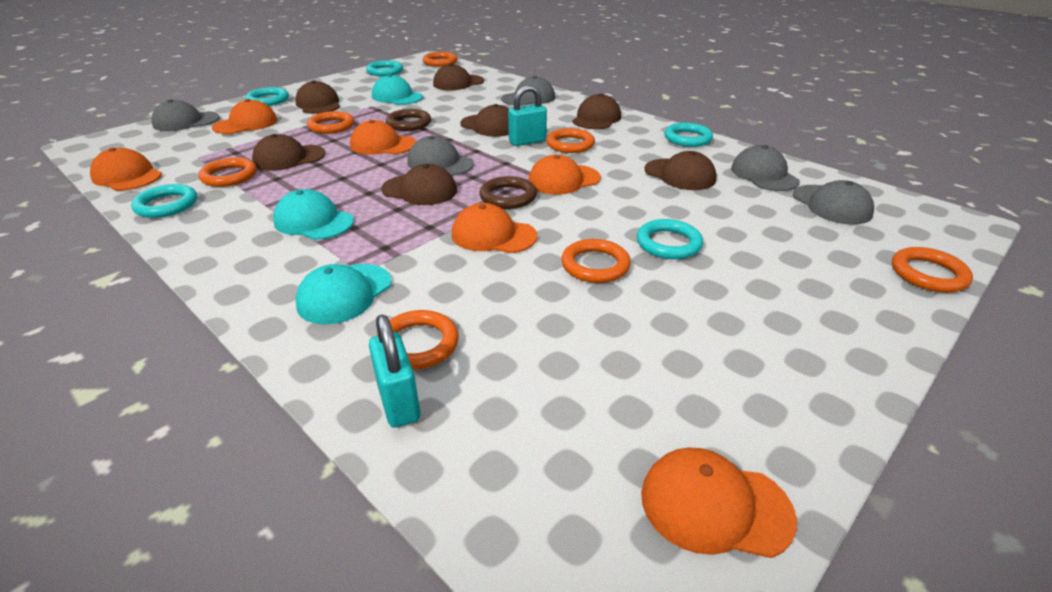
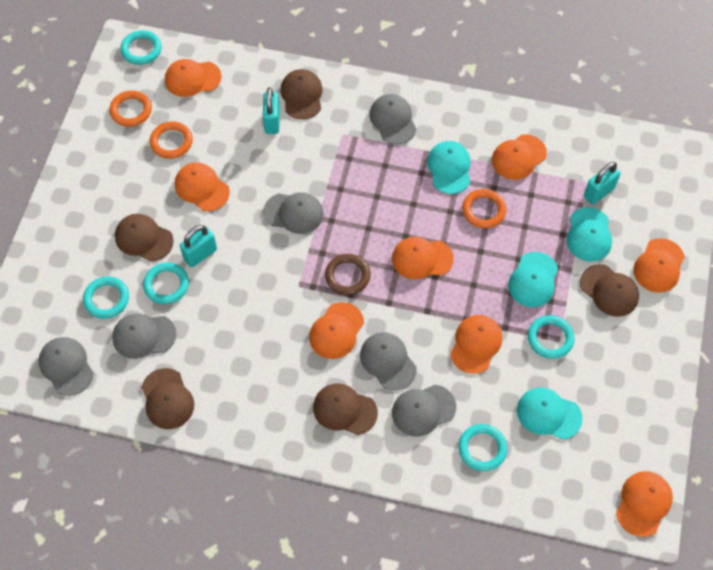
brown cap: 7 -> 5
brown ring: 2 -> 1
grey cap: 5 -> 6
orange cap: 6 -> 8
orange ring: 7 -> 3
turquoise cap: 3 -> 4
turquoise padlock: 2 -> 3

